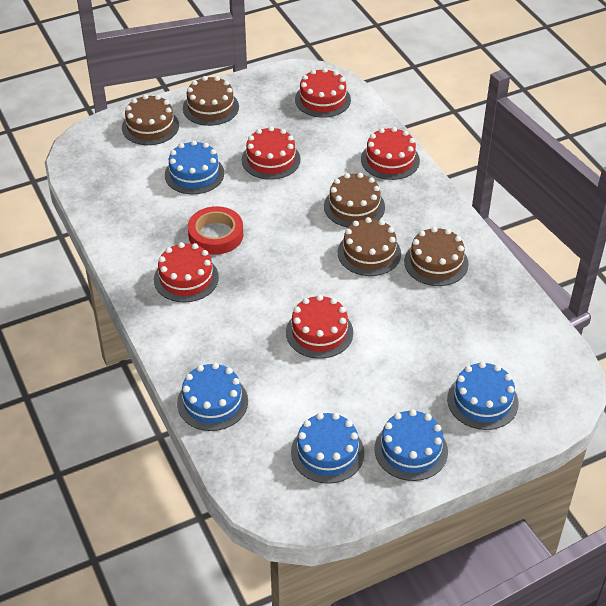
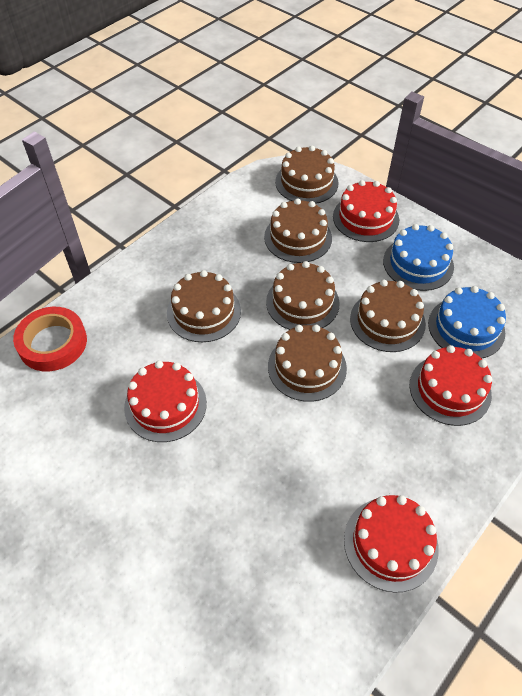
blue cake: 5 -> 2
brown cake: 5 -> 6
red cake: 5 -> 4

